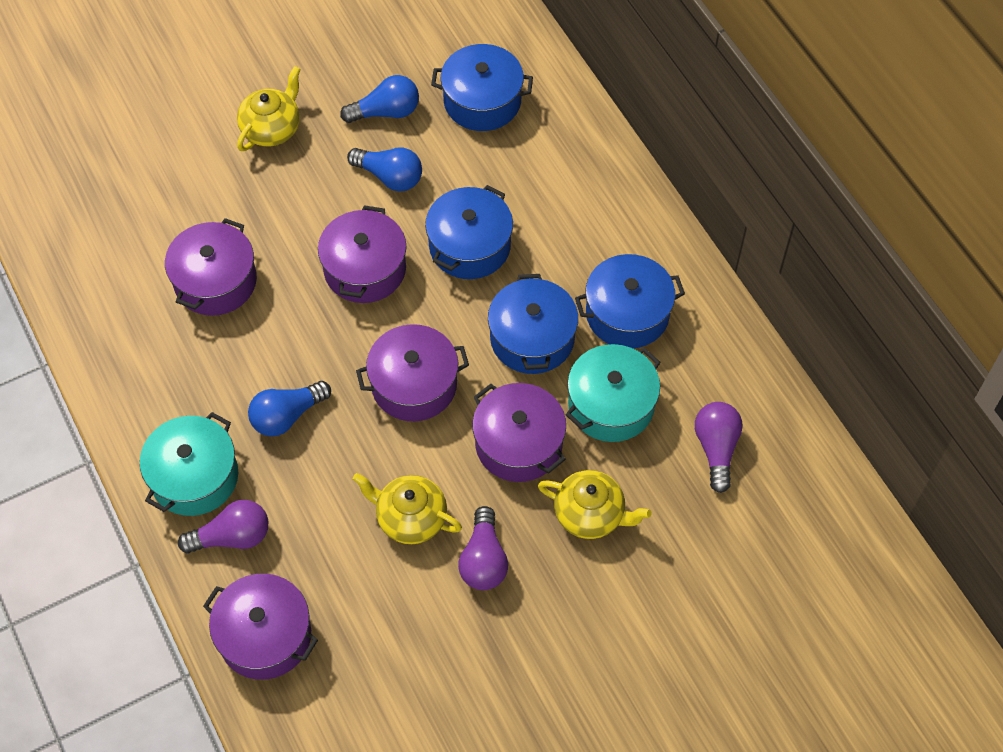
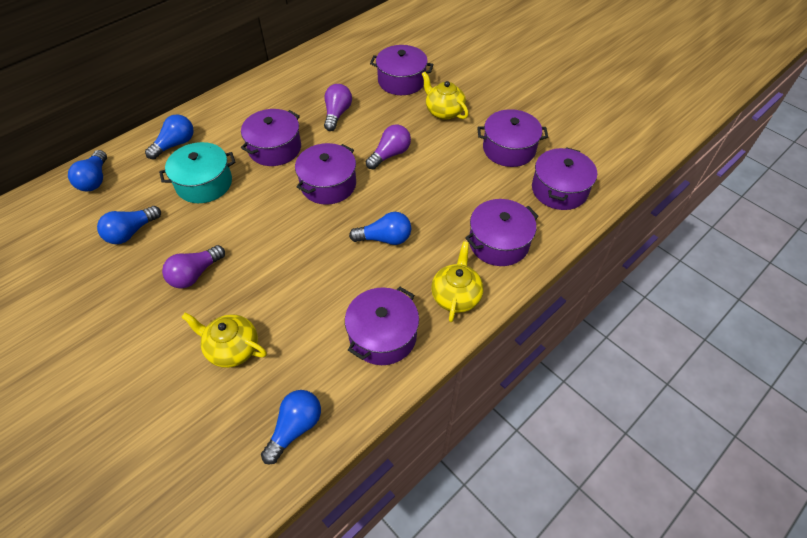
blue light bulb: 3 -> 5
blue pot: 4 -> 0
purple pot: 5 -> 7
turquoise pot: 2 -> 1

